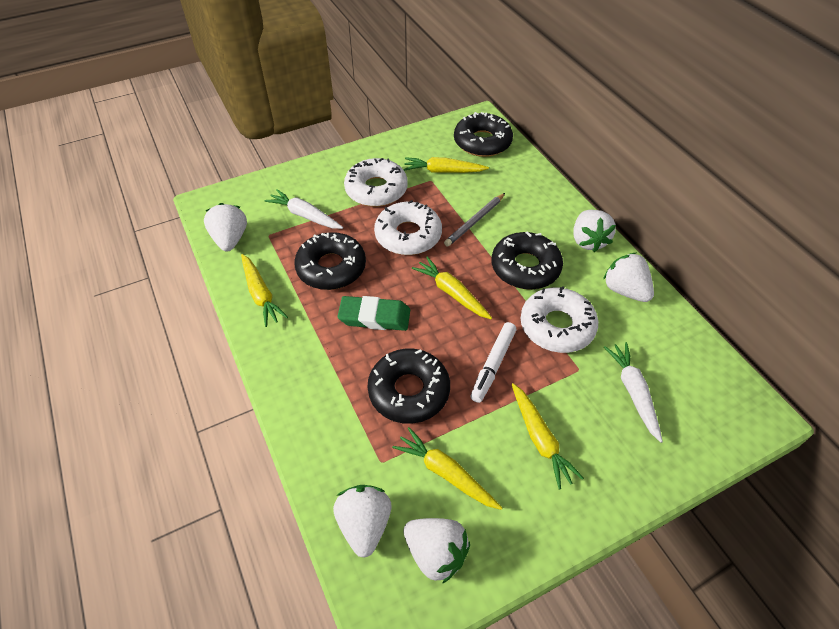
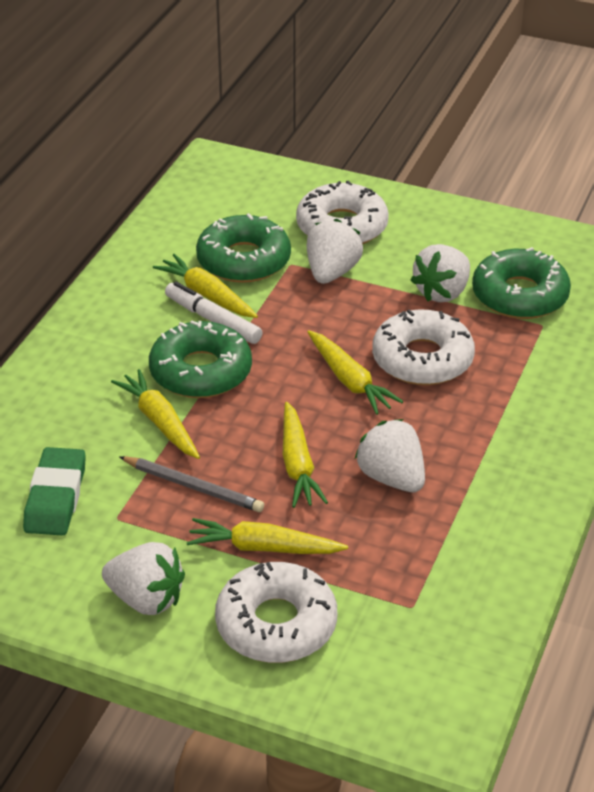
black donut: 4 -> 0
green donut: 0 -> 3
white carrot: 2 -> 0
white strawberry: 5 -> 4

